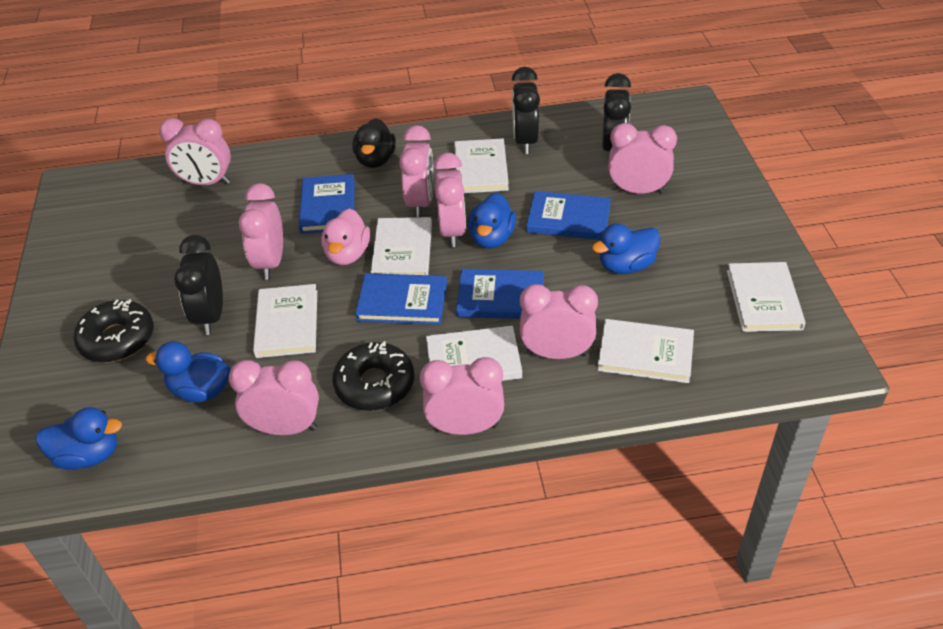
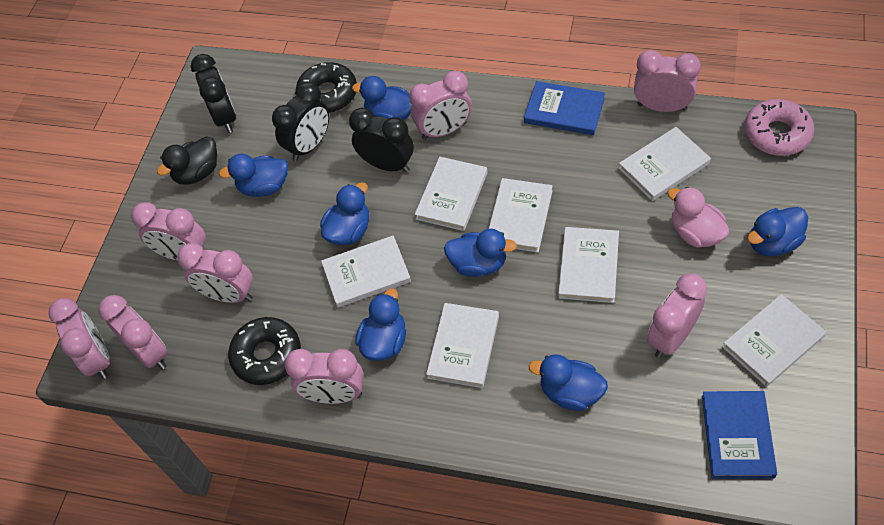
blue book: 4 -> 2
blue duck: 4 -> 7
pink donut: 0 -> 1
white book: 6 -> 7

